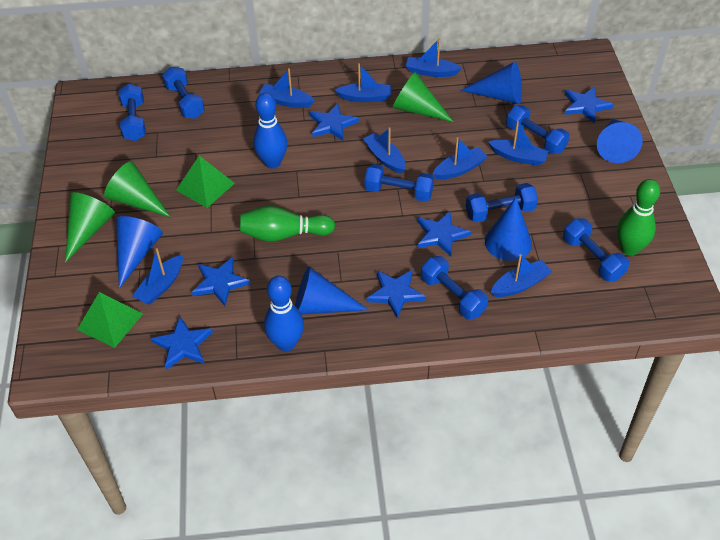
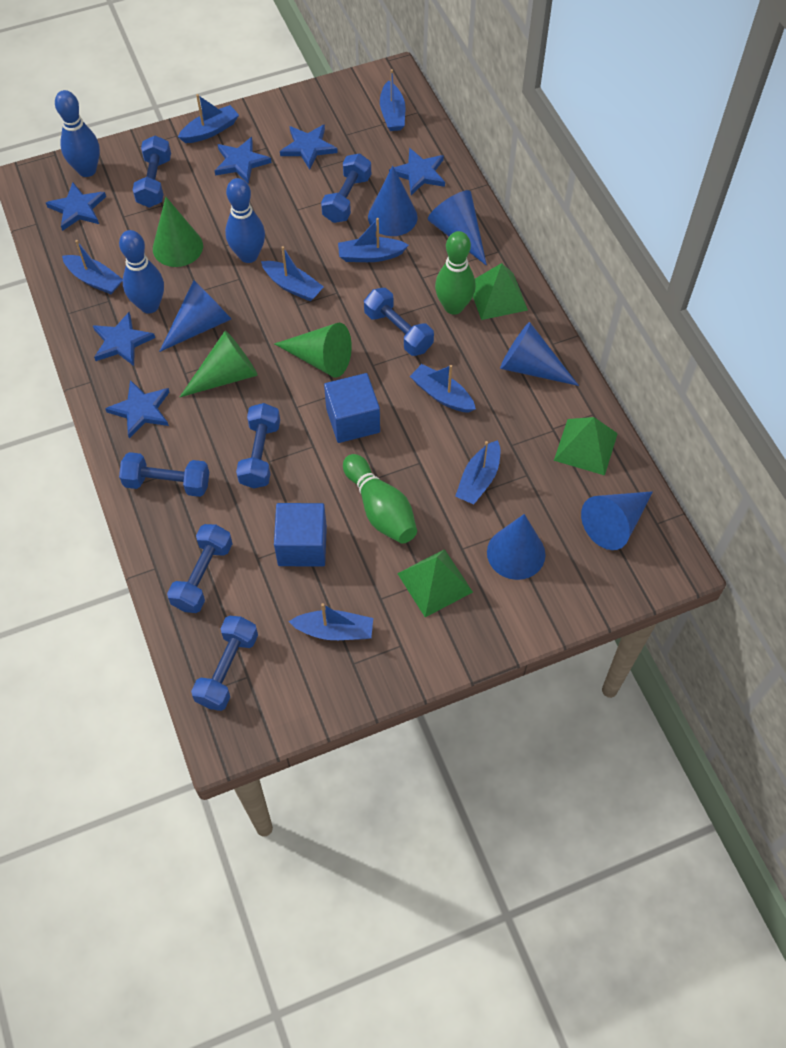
blue bowling pin: 2 -> 3
blue cone: 5 -> 6
blue cube: 0 -> 2
green pyramid: 2 -> 3

